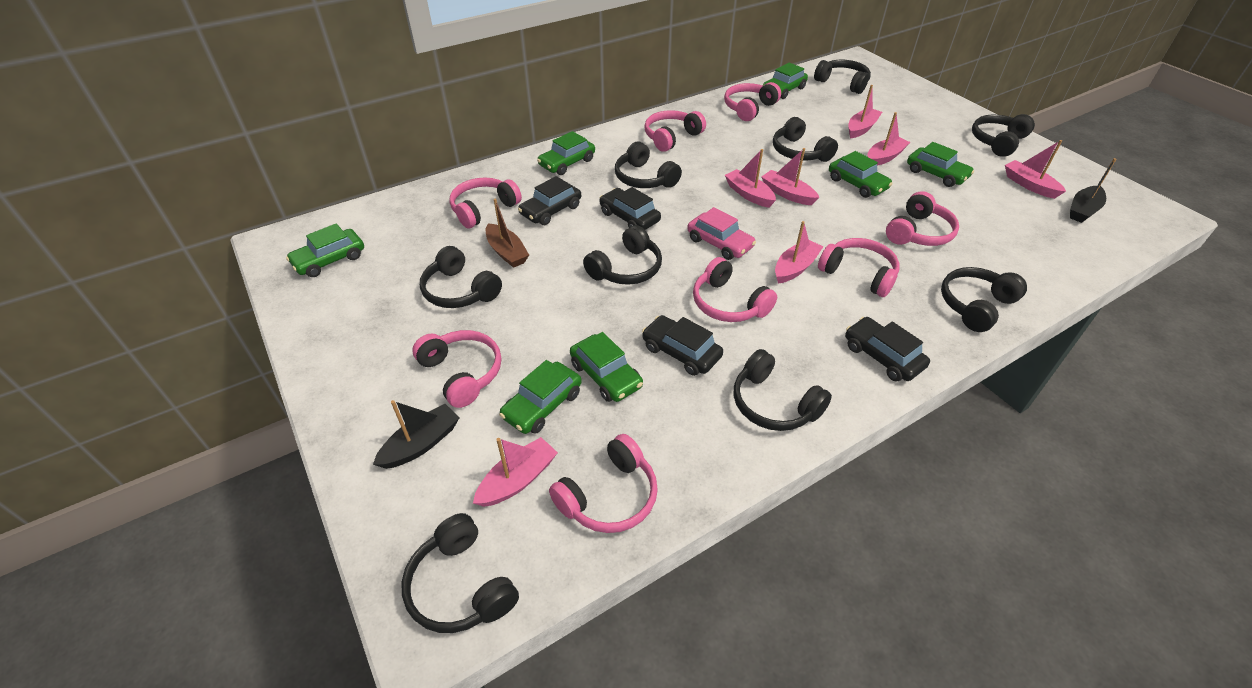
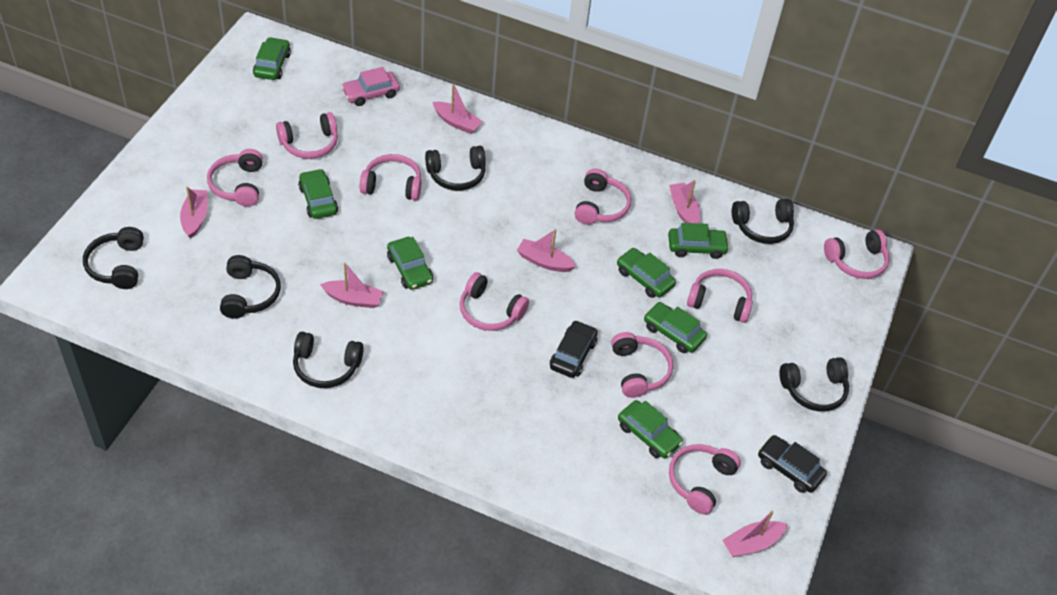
black boat: 2 -> 0
black car: 4 -> 2
black headphones: 9 -> 6
brown boat: 1 -> 0
pink boat: 7 -> 6
pink headphones: 8 -> 9

